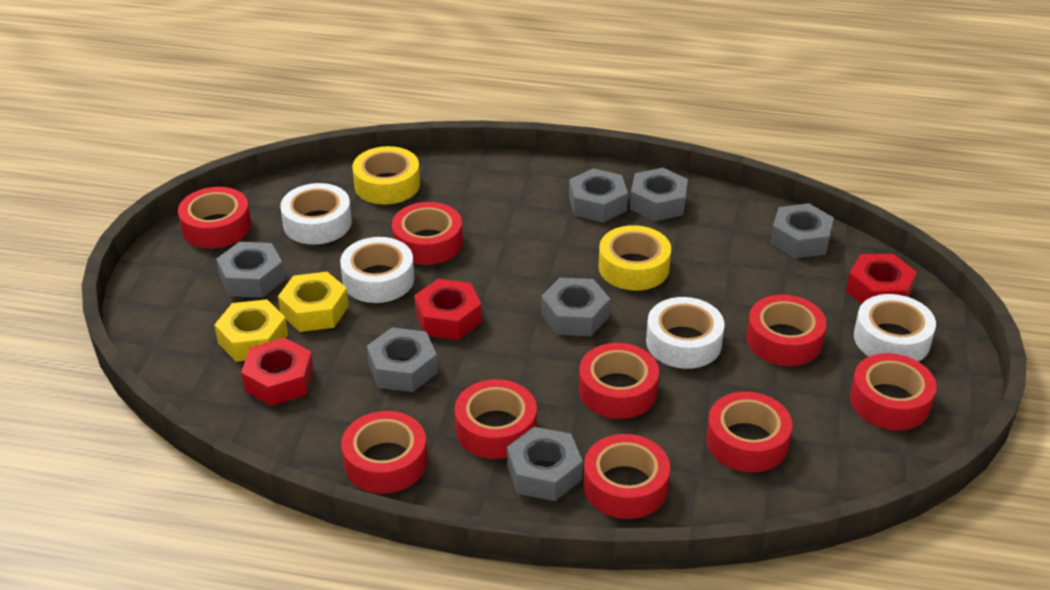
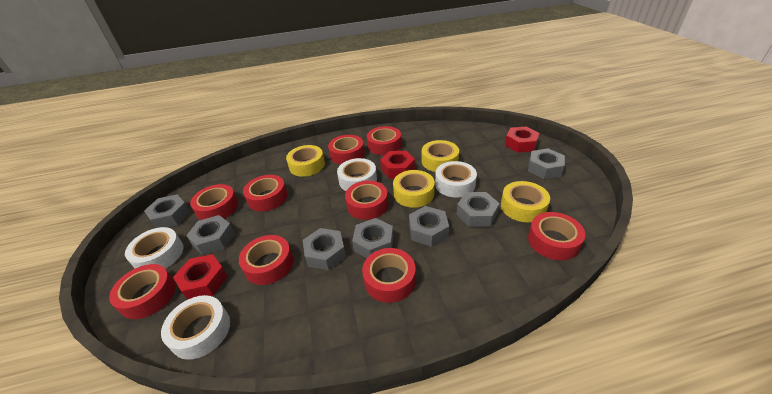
yellow nut: 2 -> 0
yellow tape: 2 -> 4

